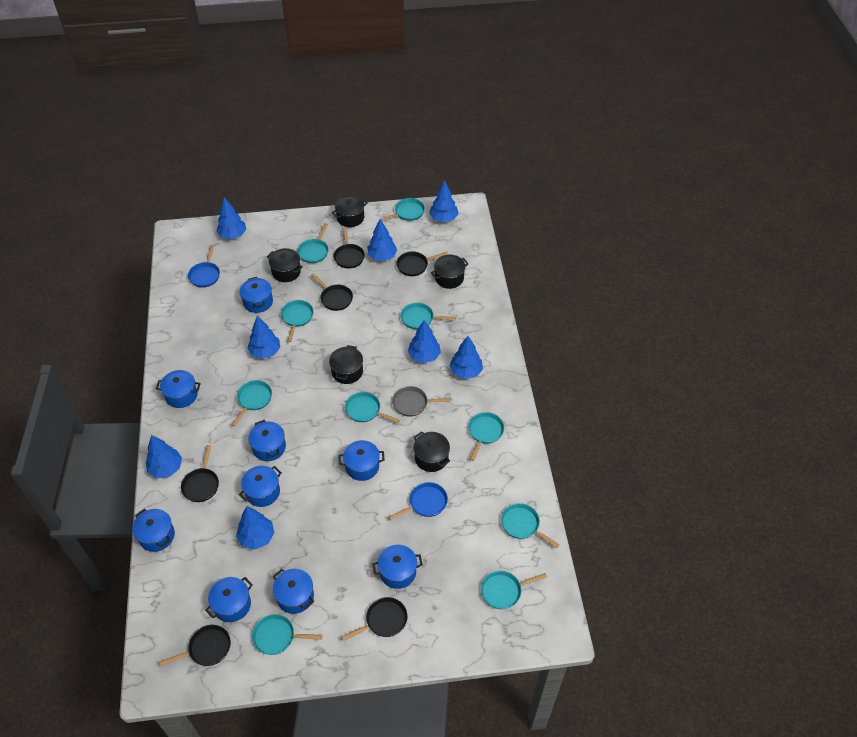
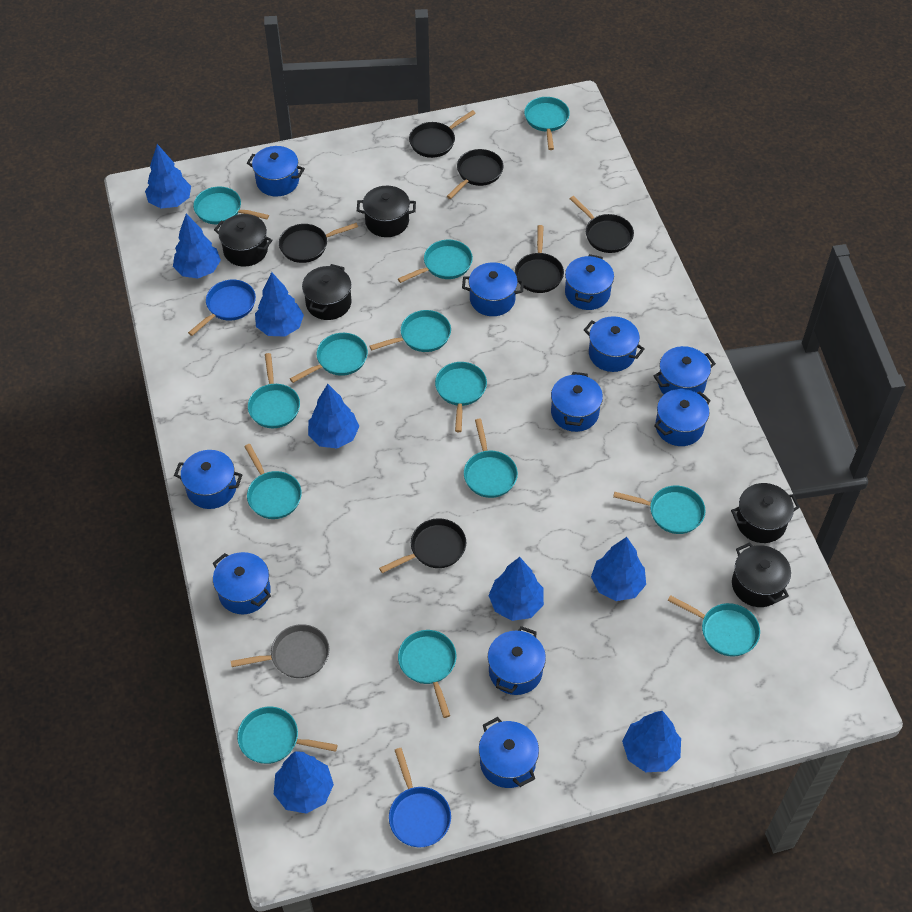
blue pot: 9 -> 11
turquoise pan: 10 -> 13

